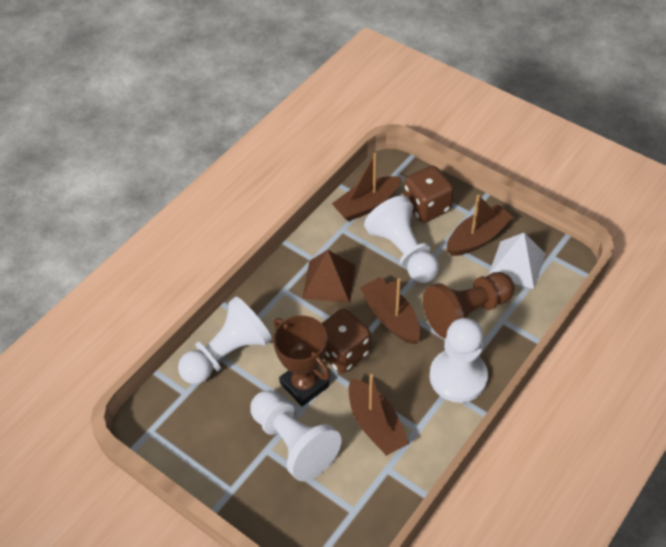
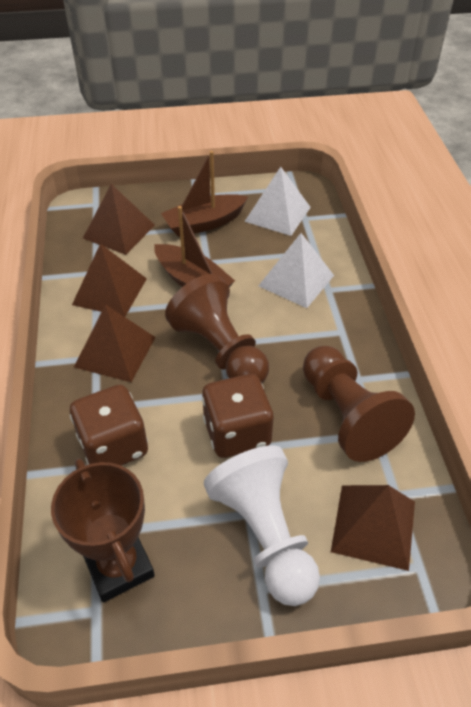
brown boat: 4 -> 2
brown pawn: 1 -> 2
brown pyramid: 1 -> 4
white pawn: 4 -> 1
white pyramid: 1 -> 2

